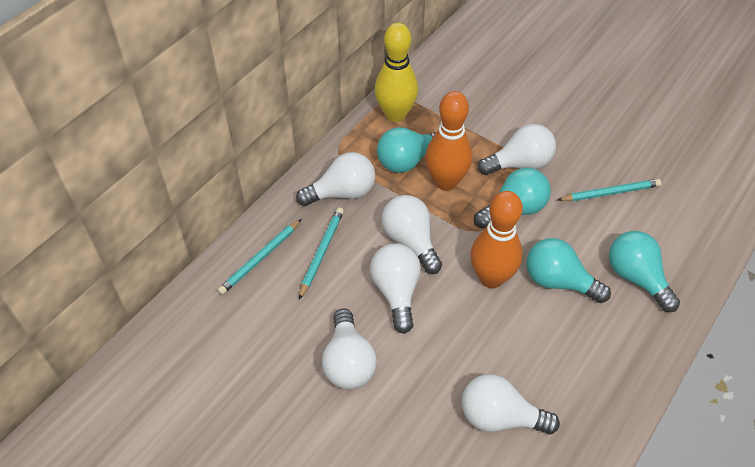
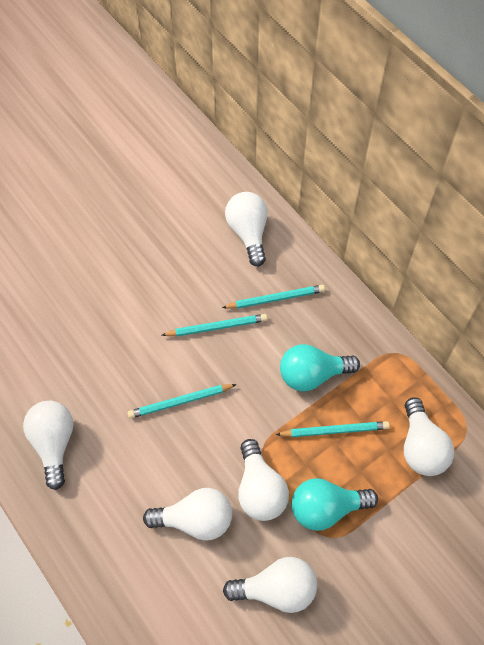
orange bowling pin: 2 -> 0
turquoise light bulb: 4 -> 2
turquoise pencil: 3 -> 4
yellow bowling pin: 1 -> 0

